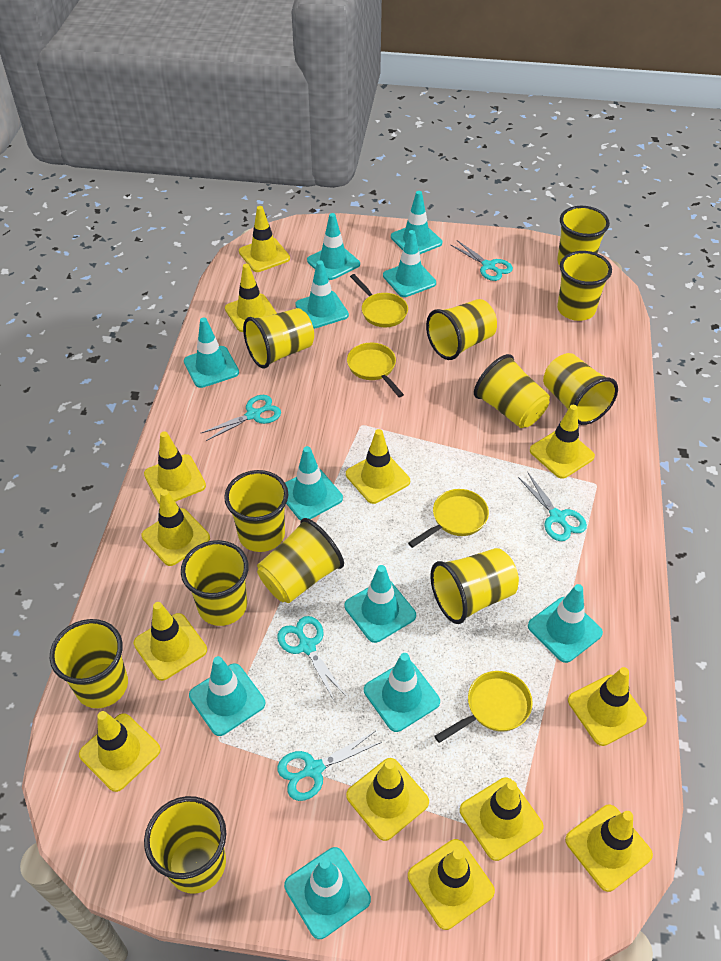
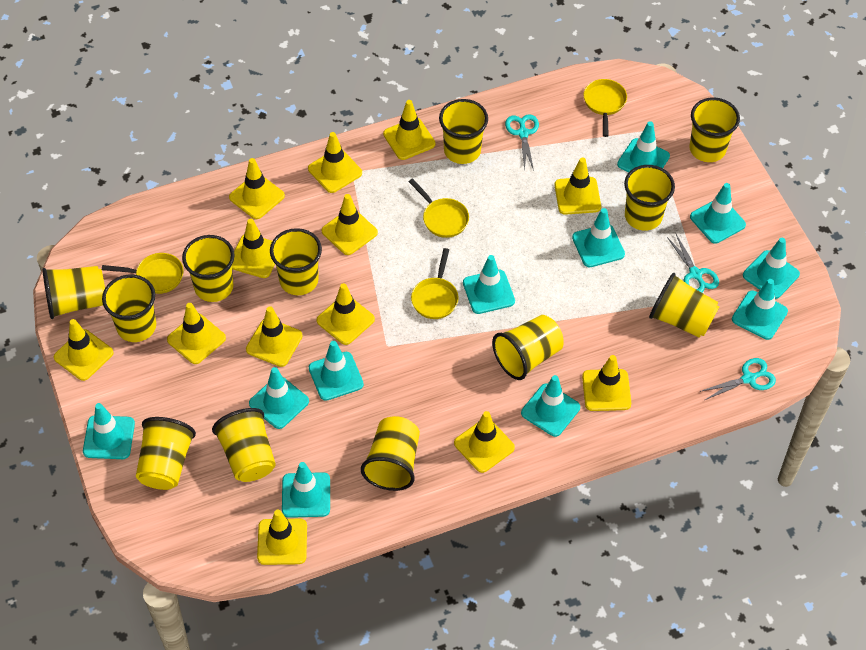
turquoise scissors: 5 -> 3

